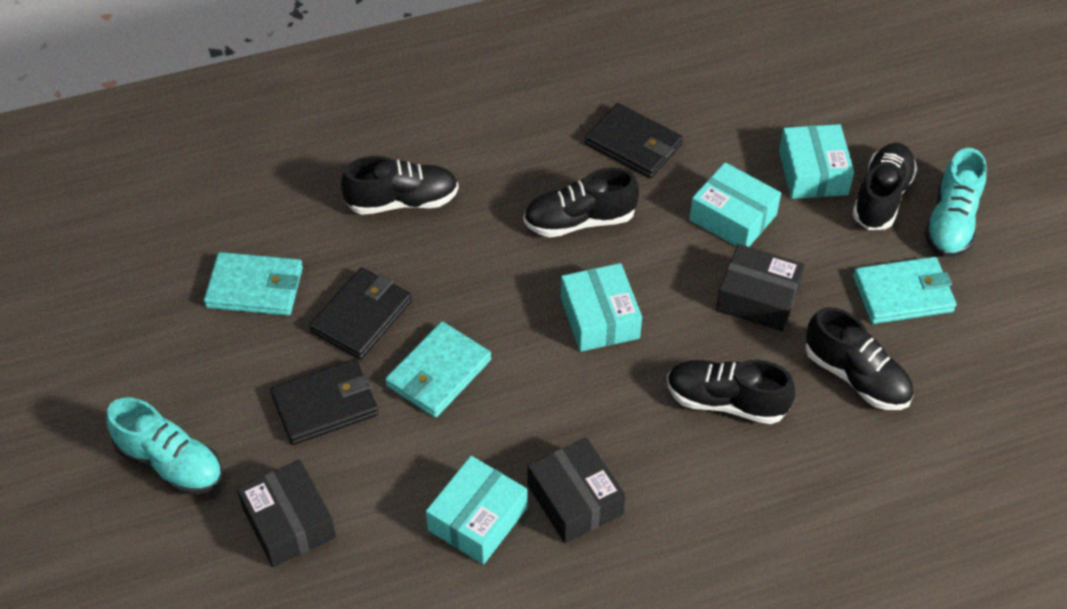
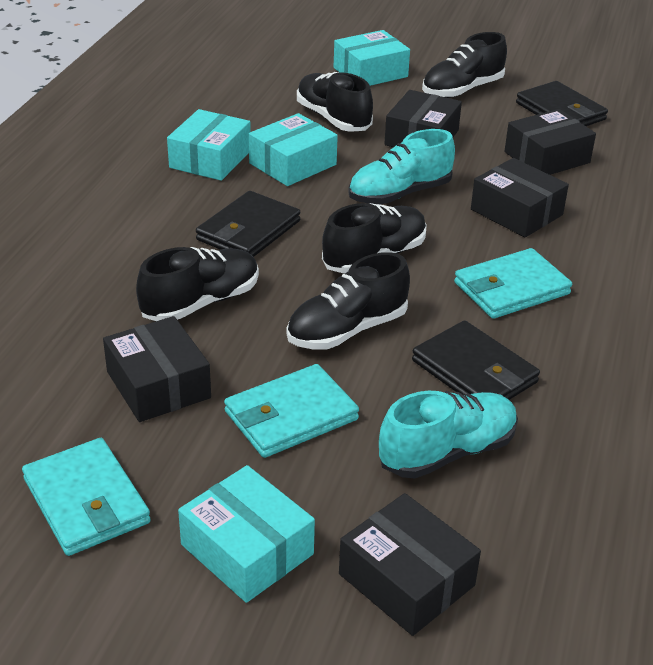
black box: 3 -> 5

